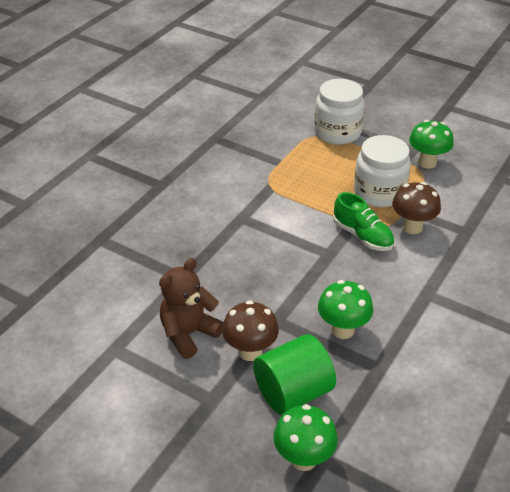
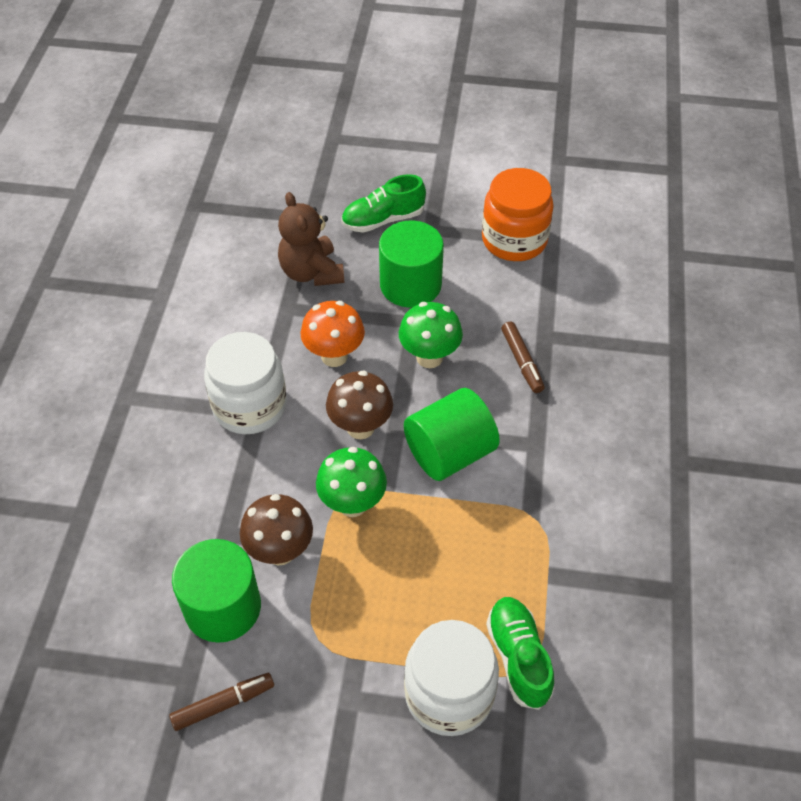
brown marker: 0 -> 2
green cylinder: 1 -> 3
green mushroom: 3 -> 2
green shoe: 1 -> 2
orange jar: 0 -> 1
orange mushroom: 0 -> 1

